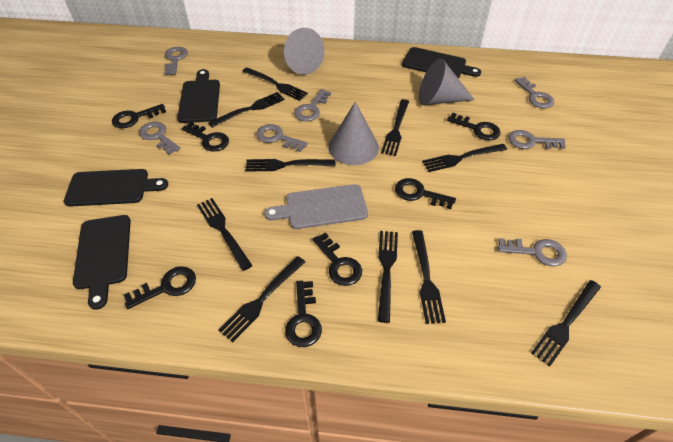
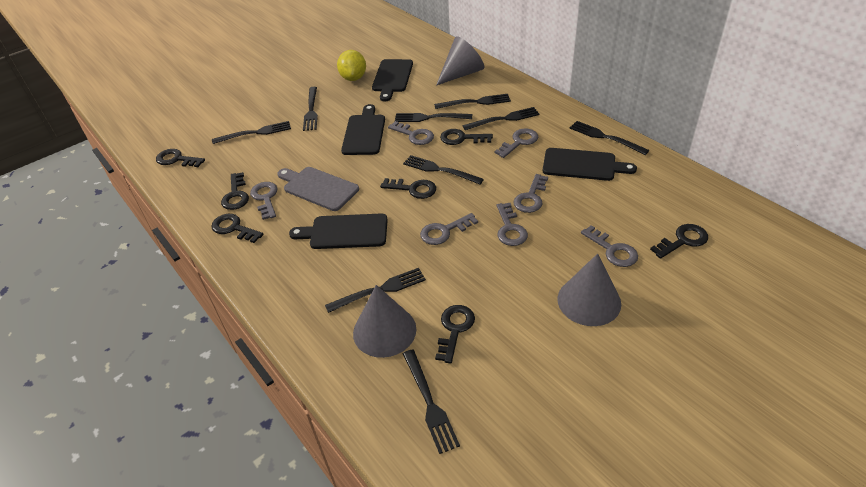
black fork: 10 -> 9
yellow lemon: 0 -> 1

